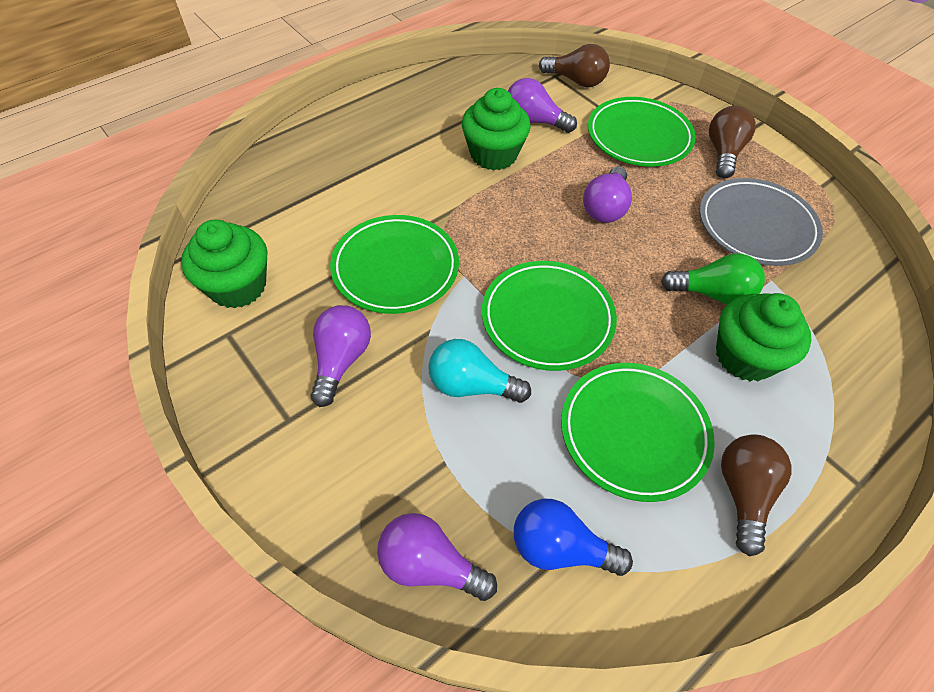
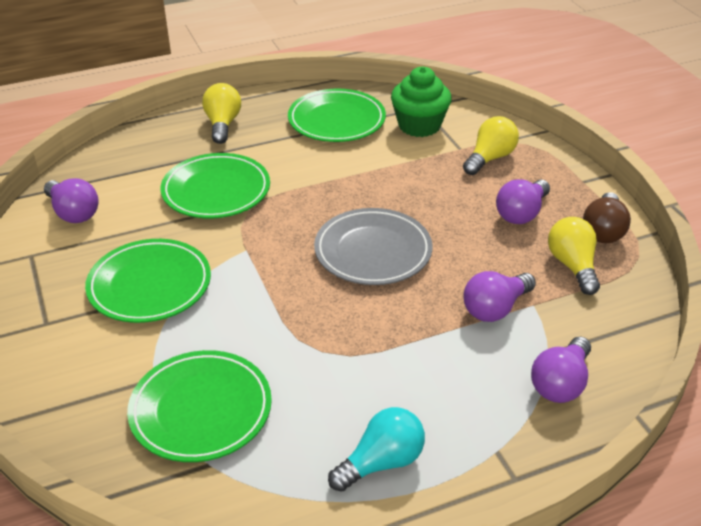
blue light bulb: 1 -> 0
brown light bulb: 3 -> 1
green cupcake: 3 -> 1
green light bulb: 1 -> 0
yellow light bulb: 0 -> 3

